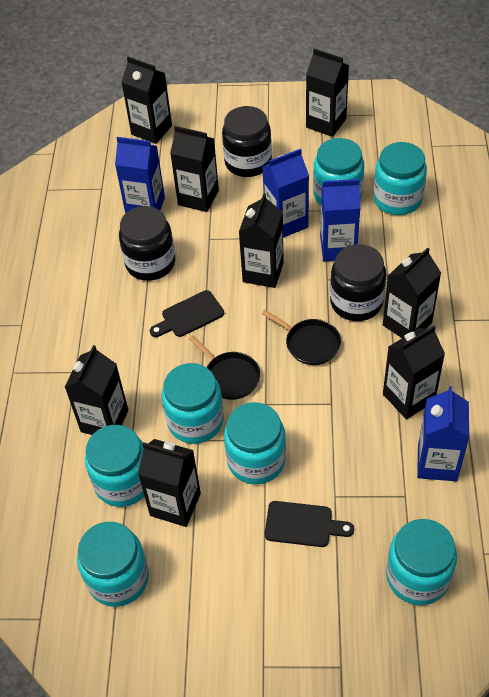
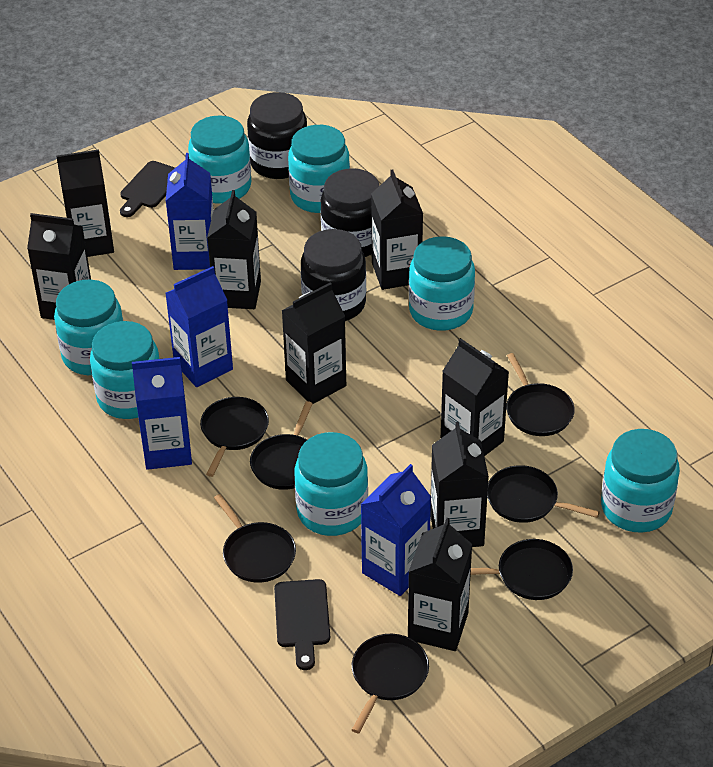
black pan: 2 -> 7

